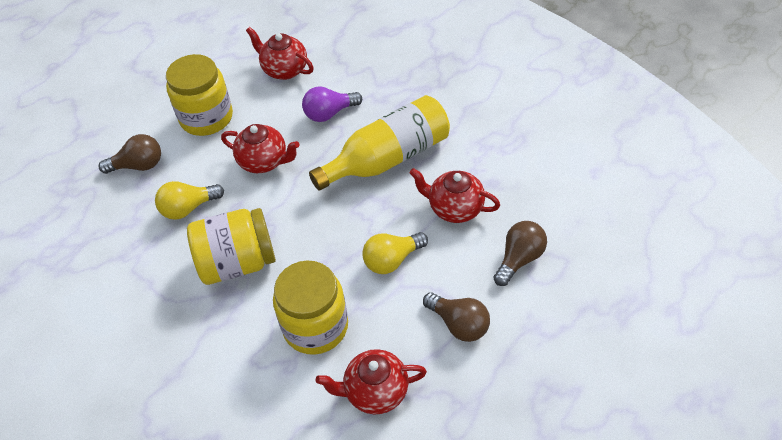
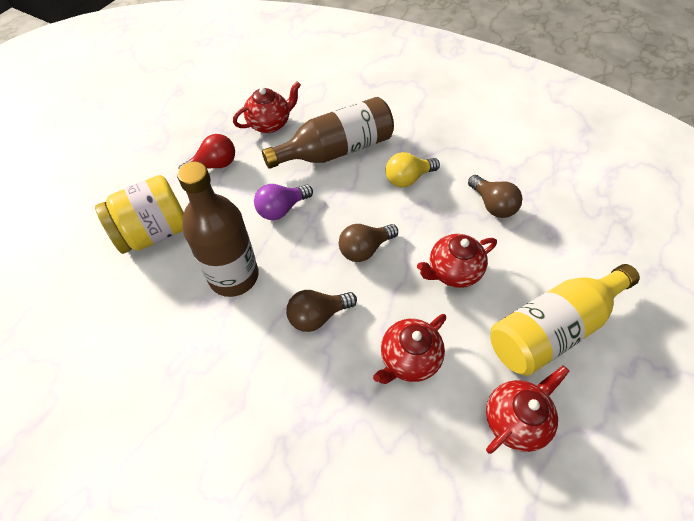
brown bottle: 0 -> 2
red light bulb: 0 -> 1
yellow jar: 3 -> 1
yellow light bulb: 2 -> 1

